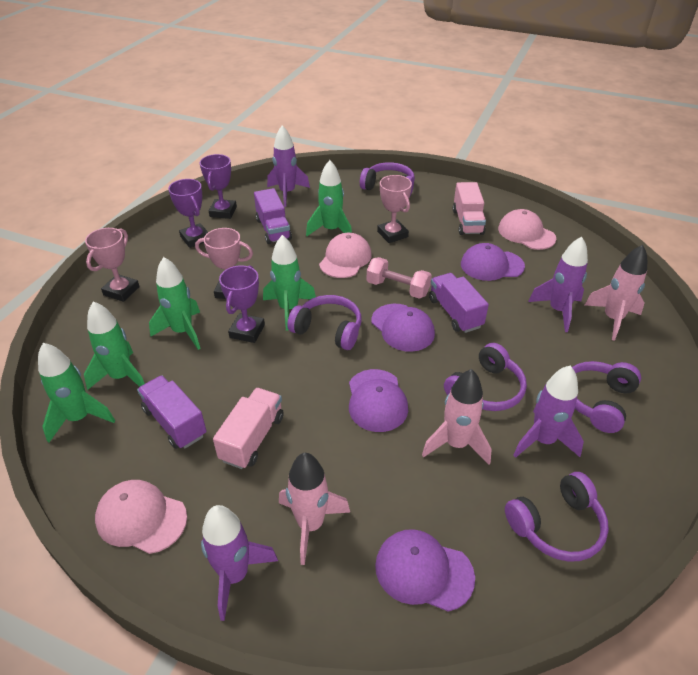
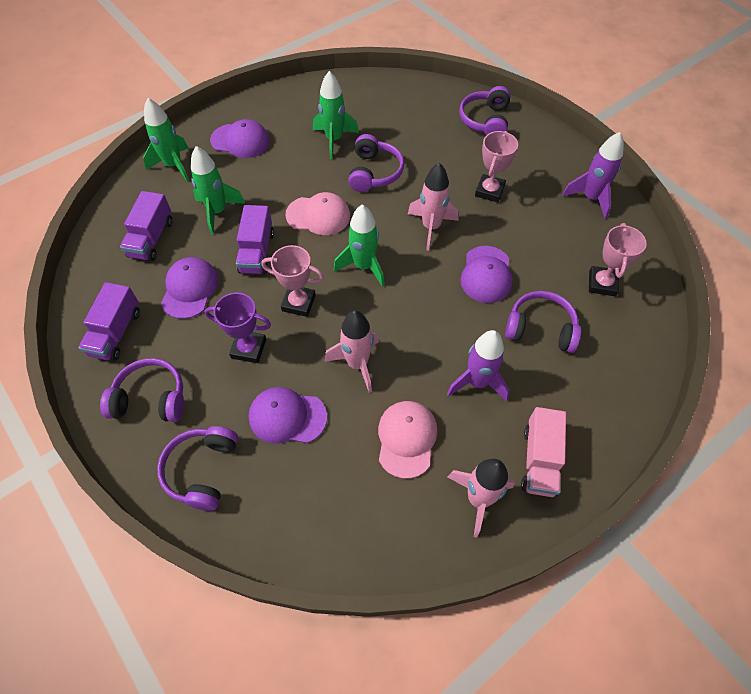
green rocket: 5 -> 4
pink cap: 3 -> 2
pink dumbbell: 1 -> 0
pink truck: 2 -> 1
purple rocket: 4 -> 2
purple trophy: 3 -> 1

